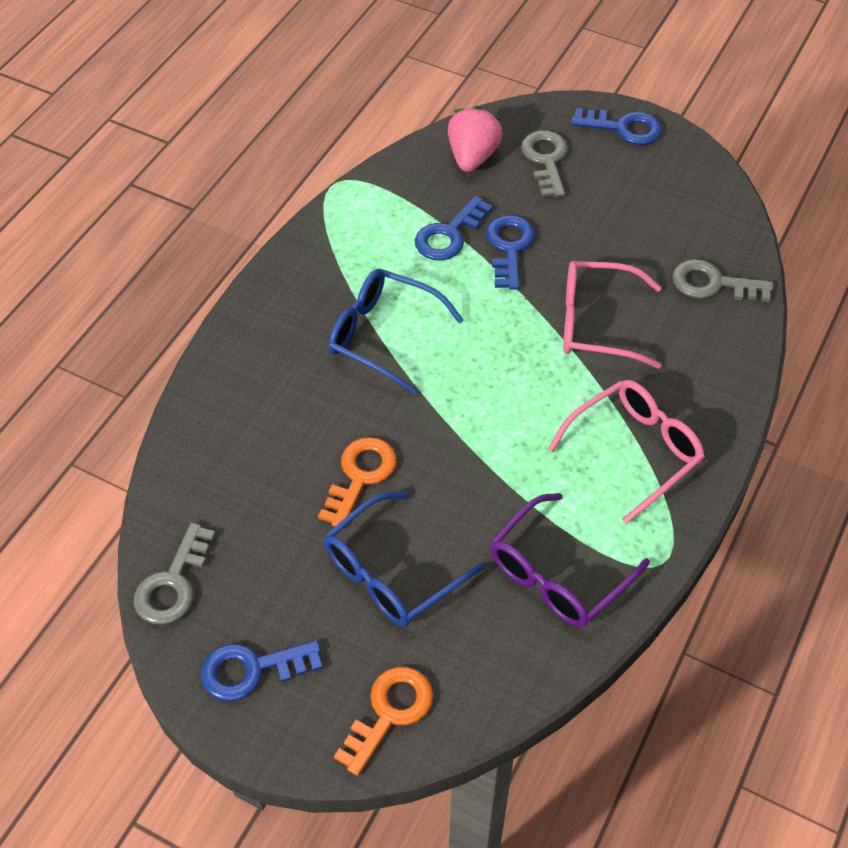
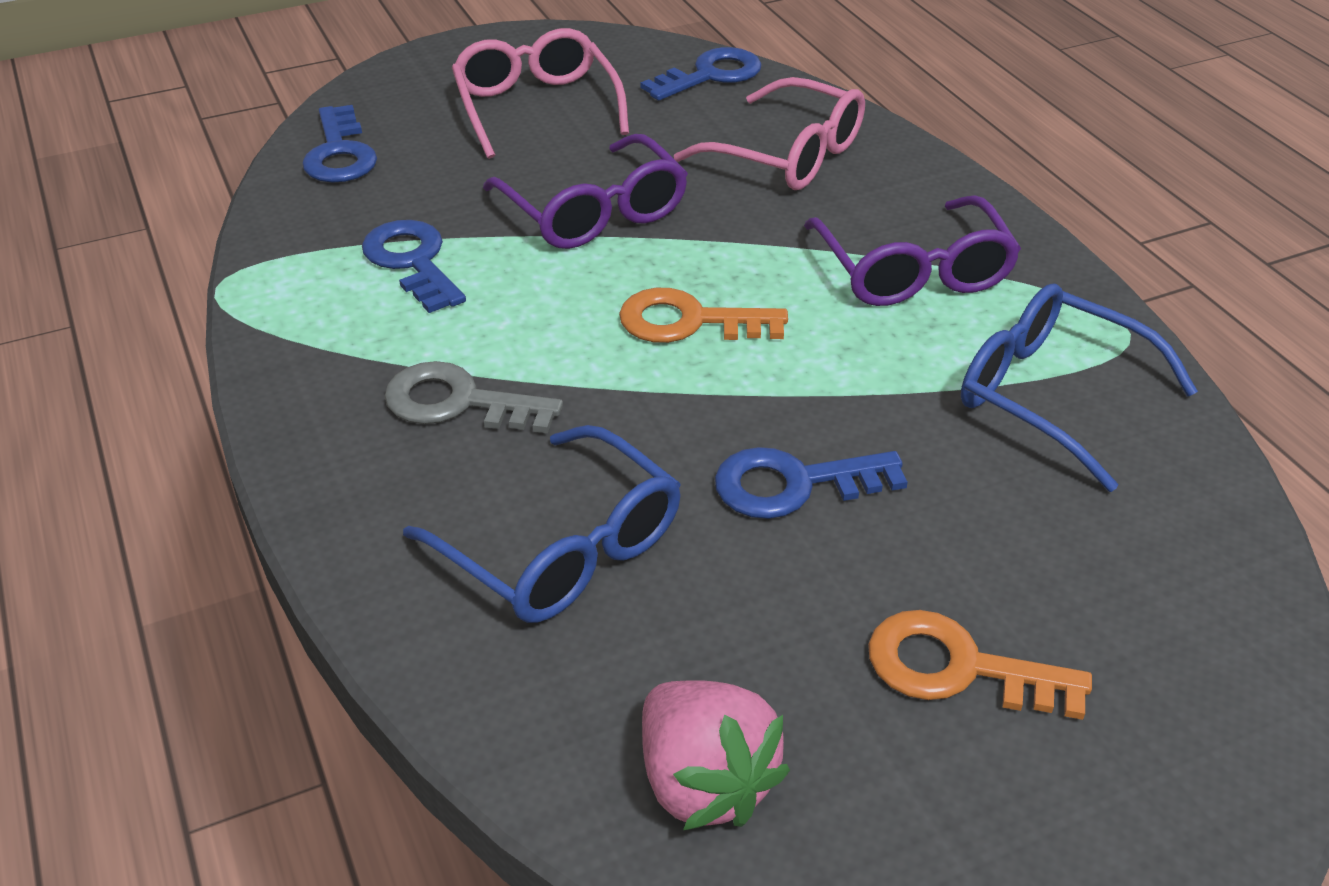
grey key: 3 -> 1
purple glasses: 1 -> 2

